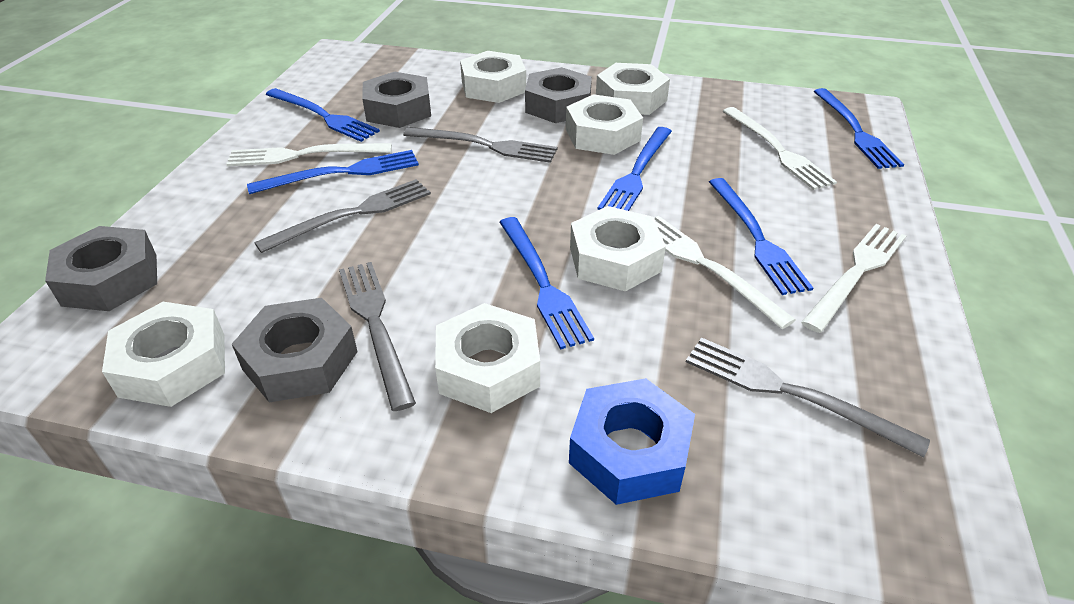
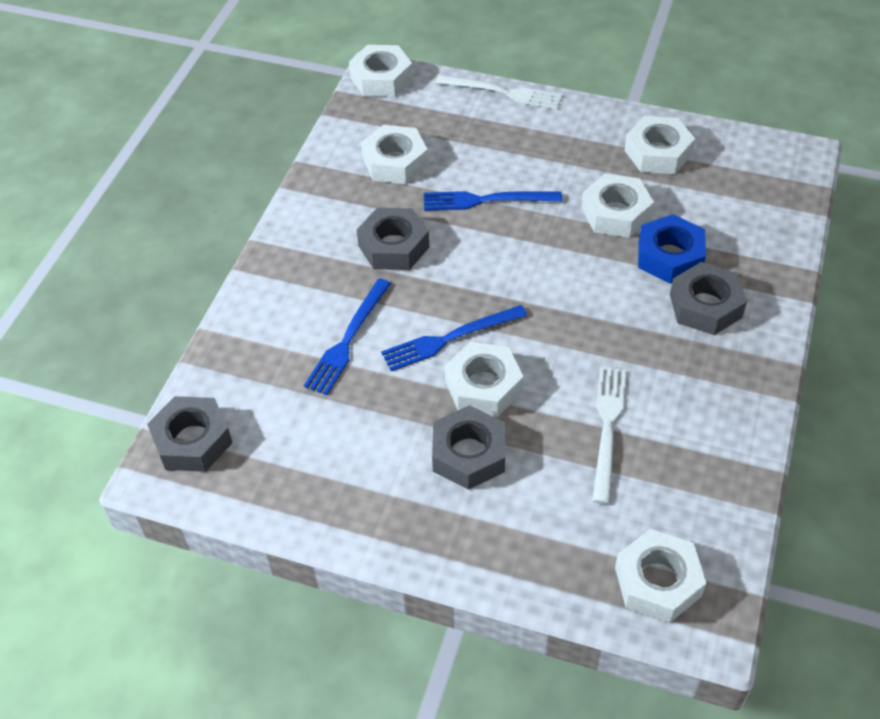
blue fork: 6 -> 3
grey fork: 4 -> 0
white fork: 4 -> 2

